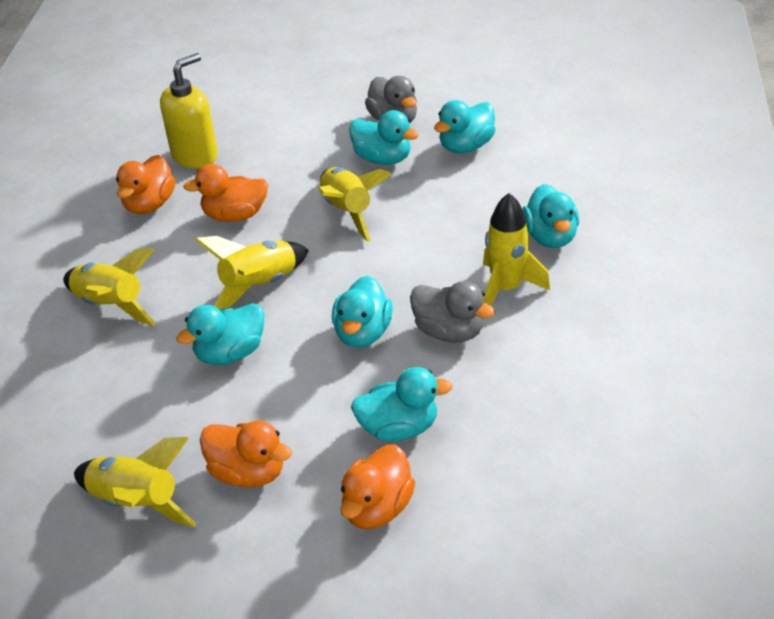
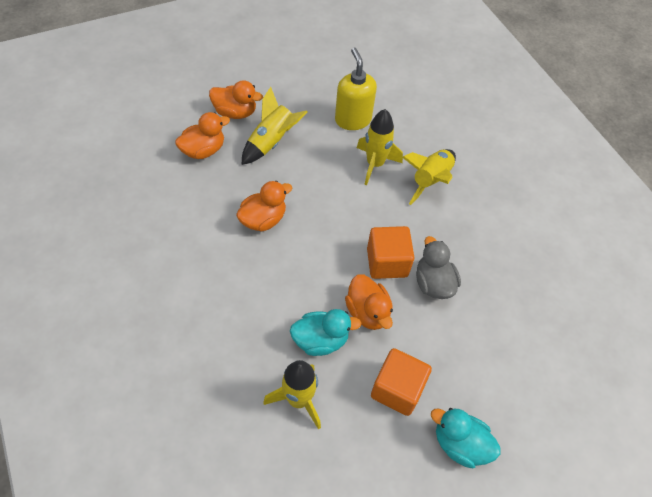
grey duck: 2 -> 1
orange cube: 0 -> 2
turquoise duck: 6 -> 2
yellow rocket: 5 -> 4

